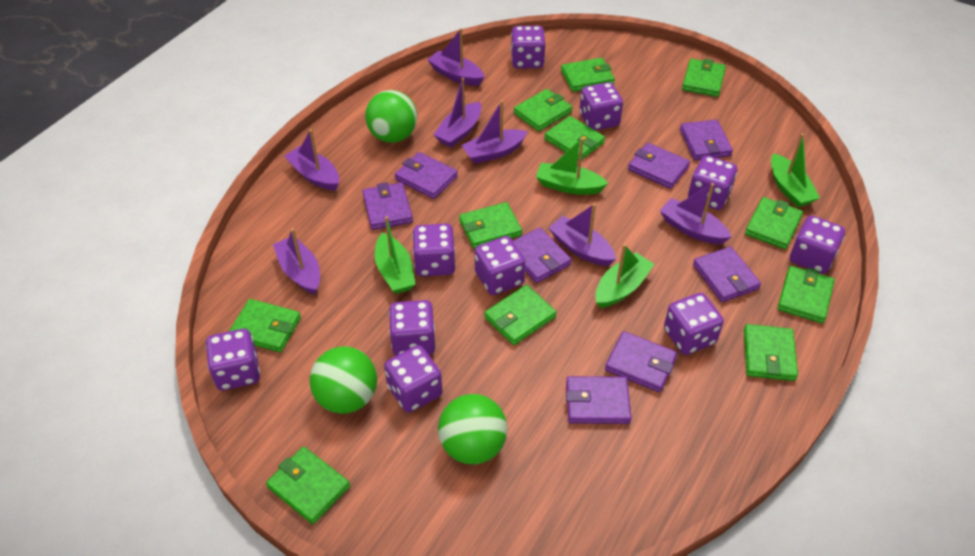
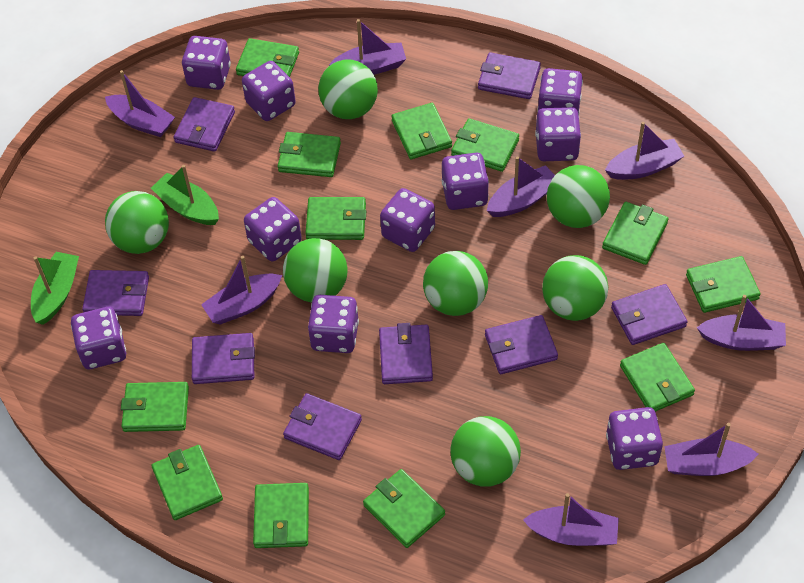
green ball: 3 -> 7
green boat: 4 -> 2
green wallet: 11 -> 12
purple boat: 7 -> 8

